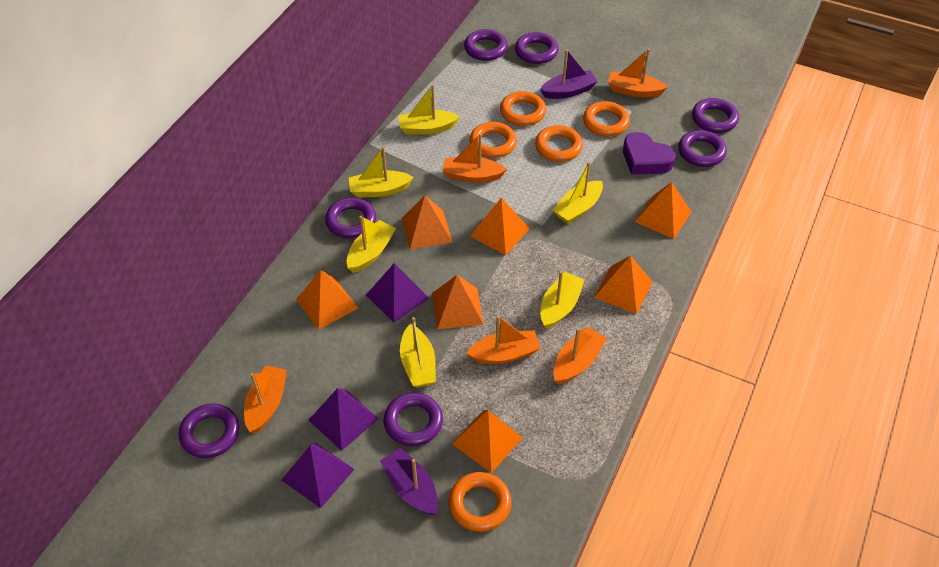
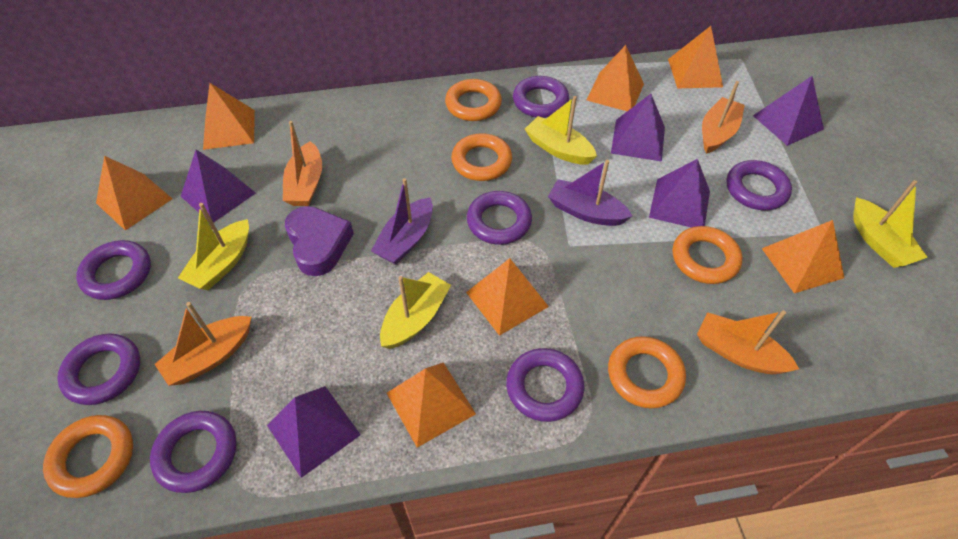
orange boat: 5 -> 4
purple pyramid: 3 -> 5
yellow boat: 6 -> 4

